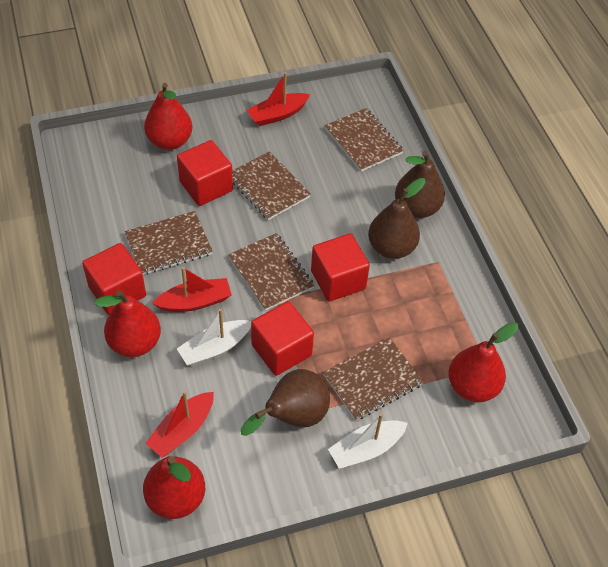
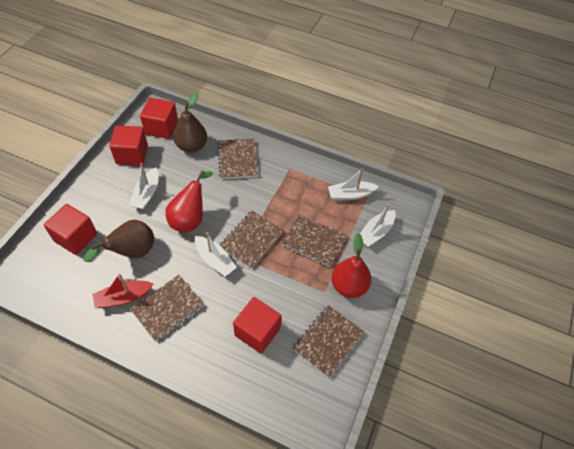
brown pear: 3 -> 2
red boat: 3 -> 1
red pear: 4 -> 2
white boat: 2 -> 4

